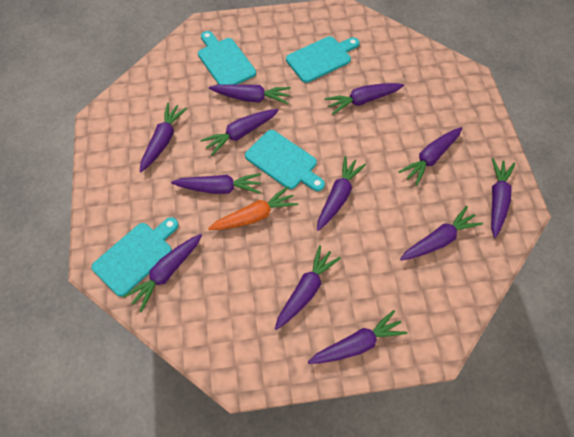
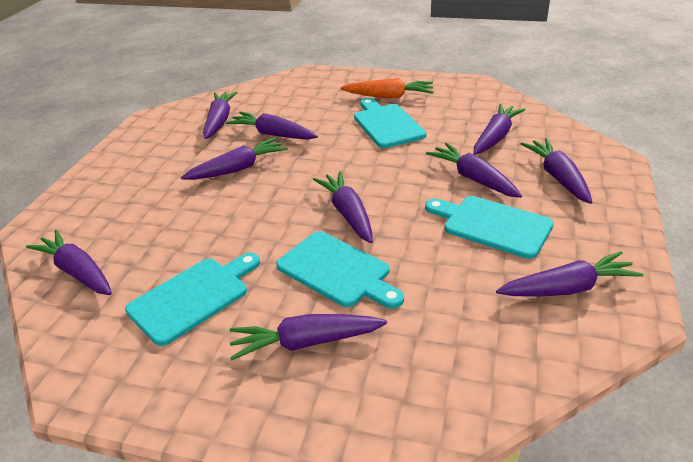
purple carrot: 12 -> 10

